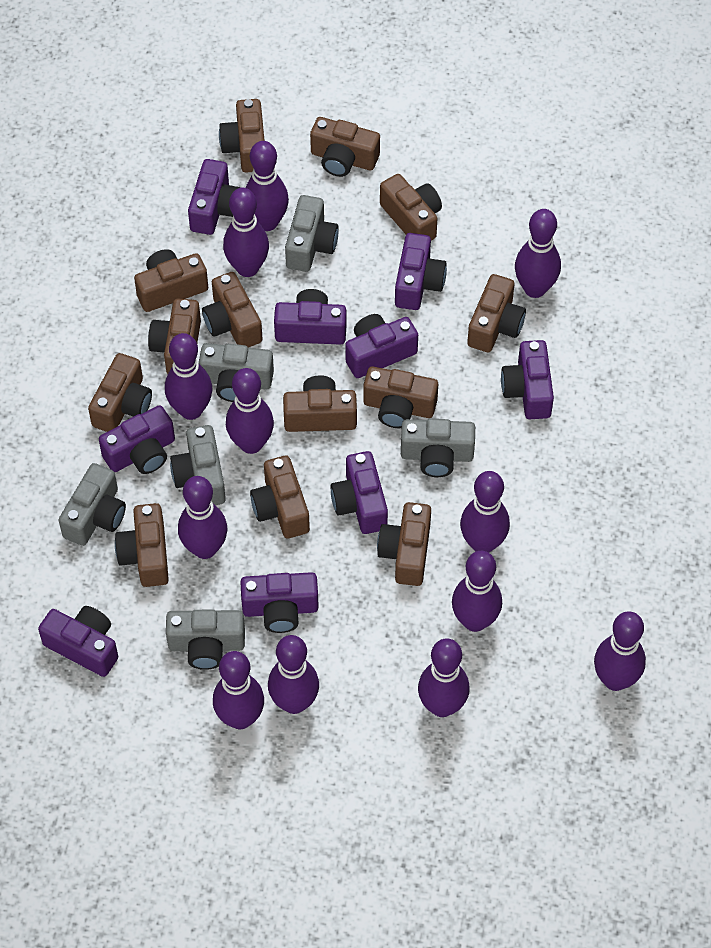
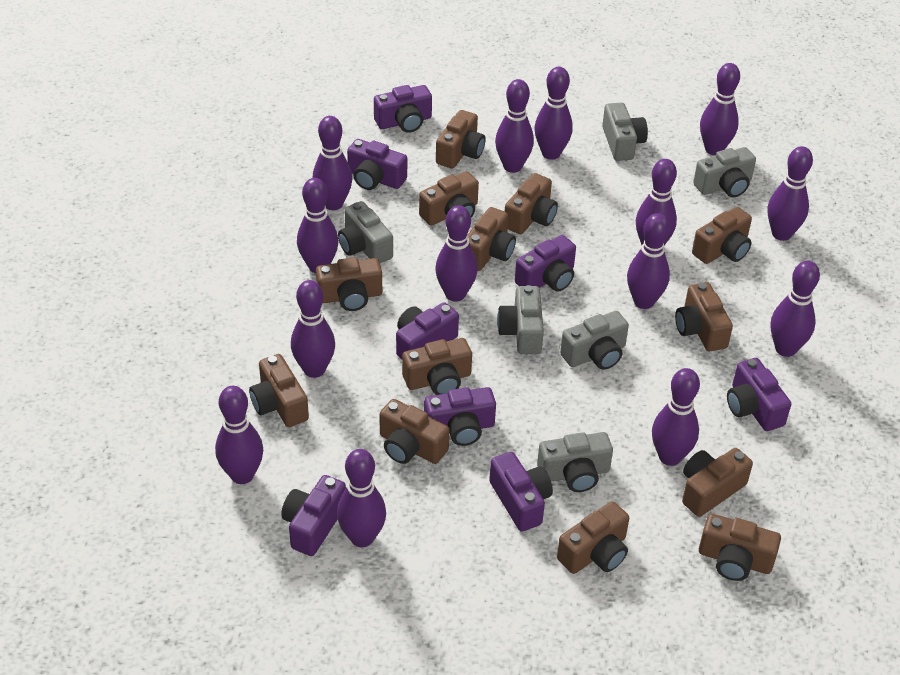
purple bowling pin: 12 -> 14
purple camera: 9 -> 8

